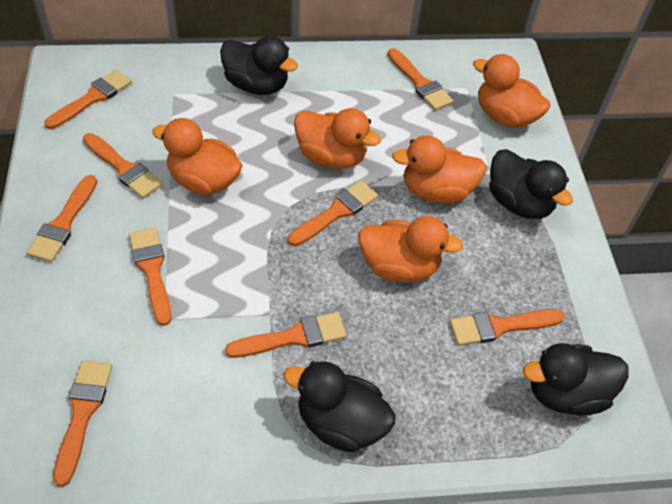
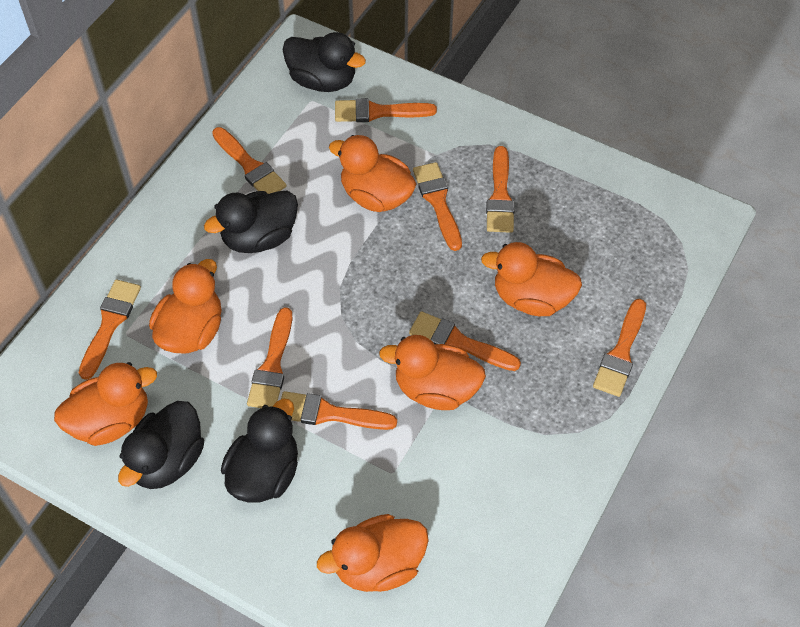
orange duck: 5 -> 6

